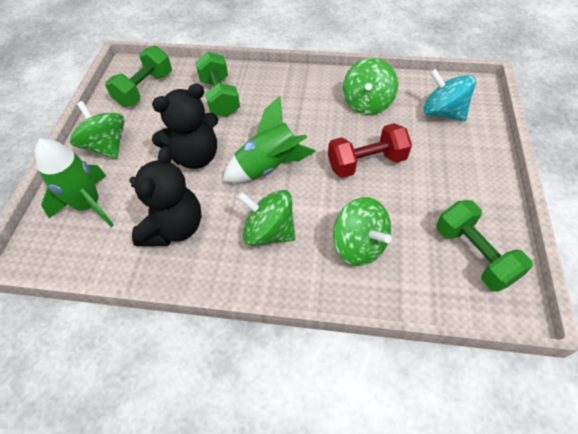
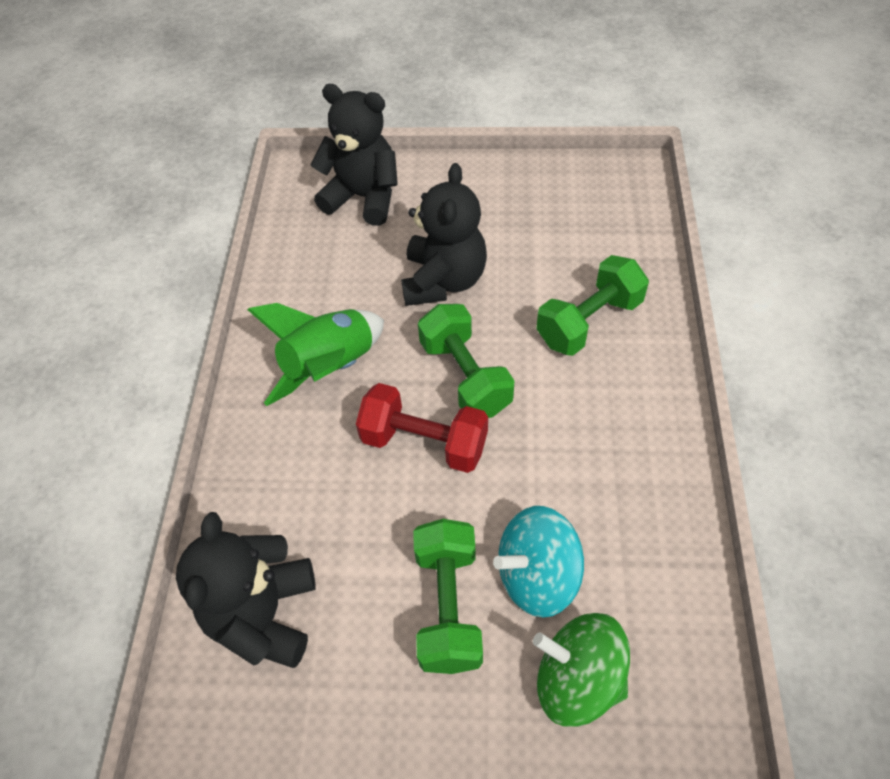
black teddy bear: 2 -> 3
green rocket: 2 -> 1
green spinning top: 4 -> 1

